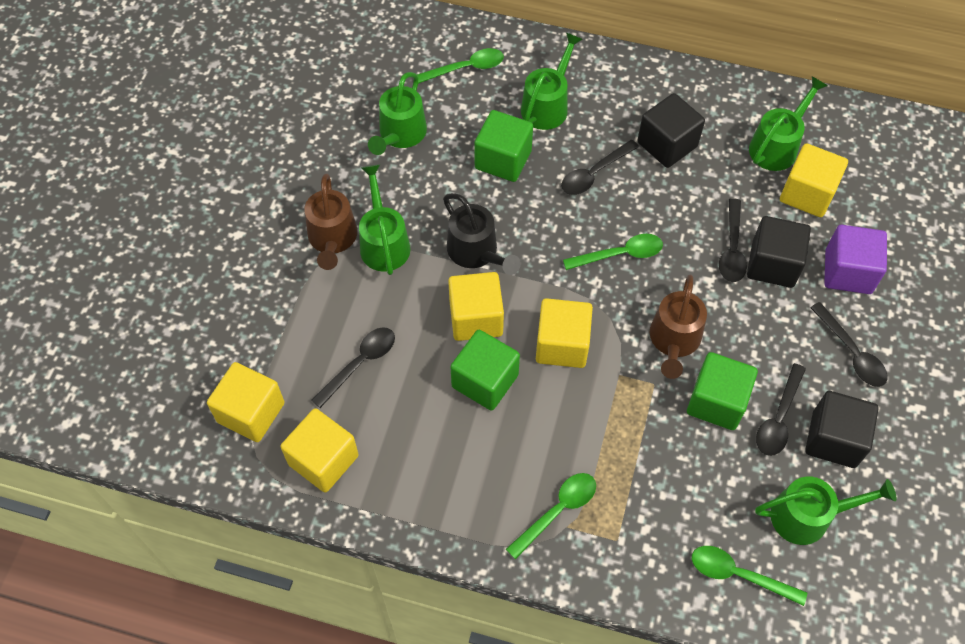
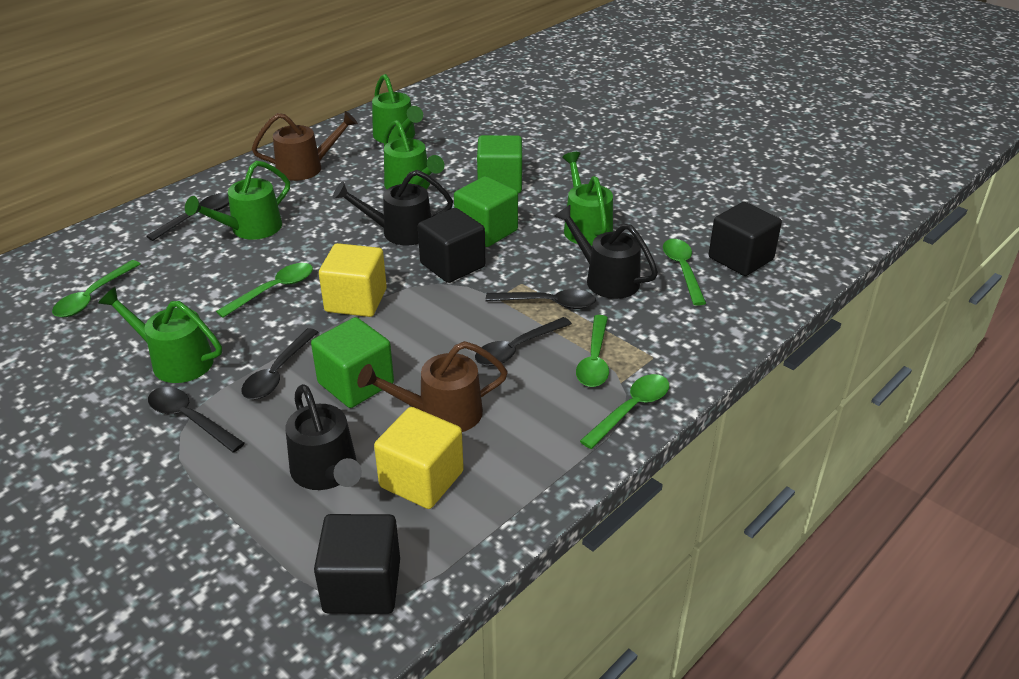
black watering can: 1 -> 3
green spoon: 4 -> 5
purple cube: 1 -> 0
yellow cube: 5 -> 2

